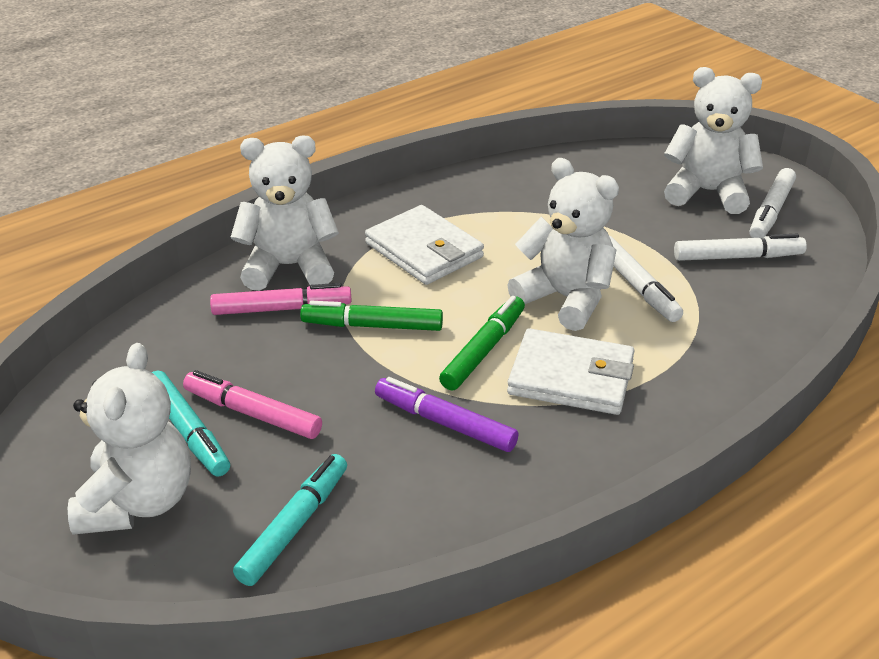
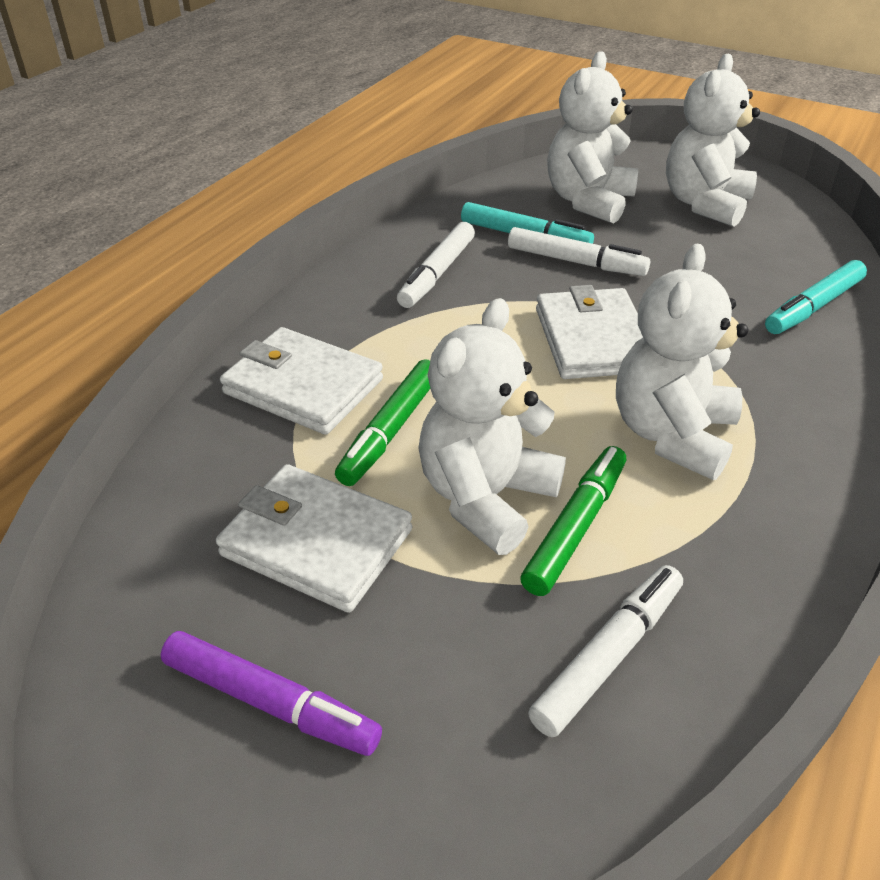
pink marker: 2 -> 0
white wallet: 2 -> 3

